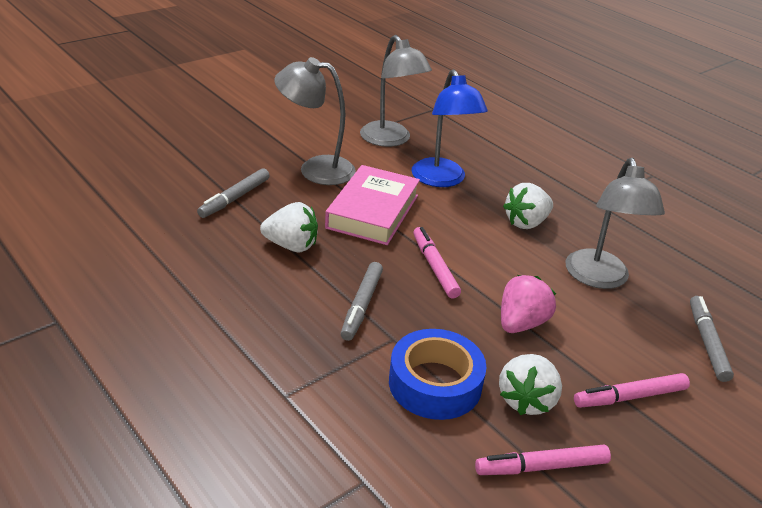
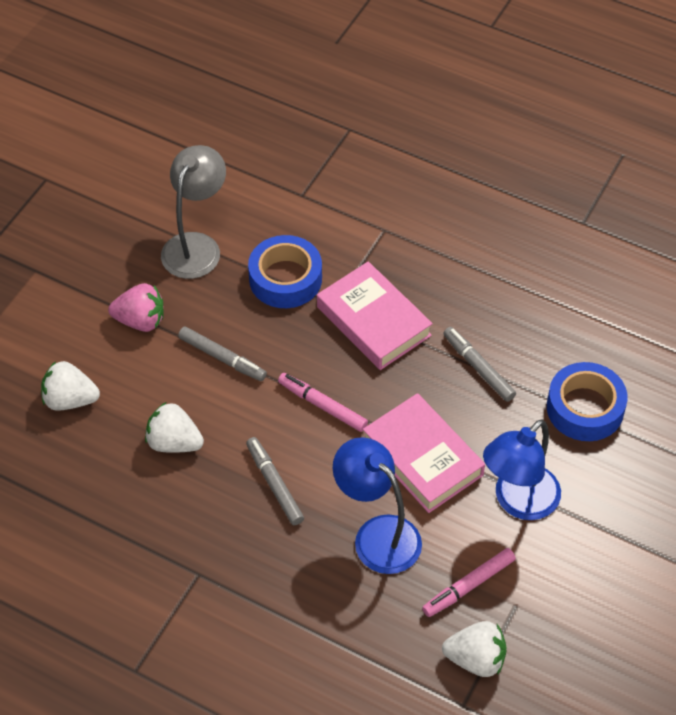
blue lamp: 1 -> 2
blue tape: 1 -> 2
grey lamp: 3 -> 1
pink book: 1 -> 2
pink marker: 3 -> 2

